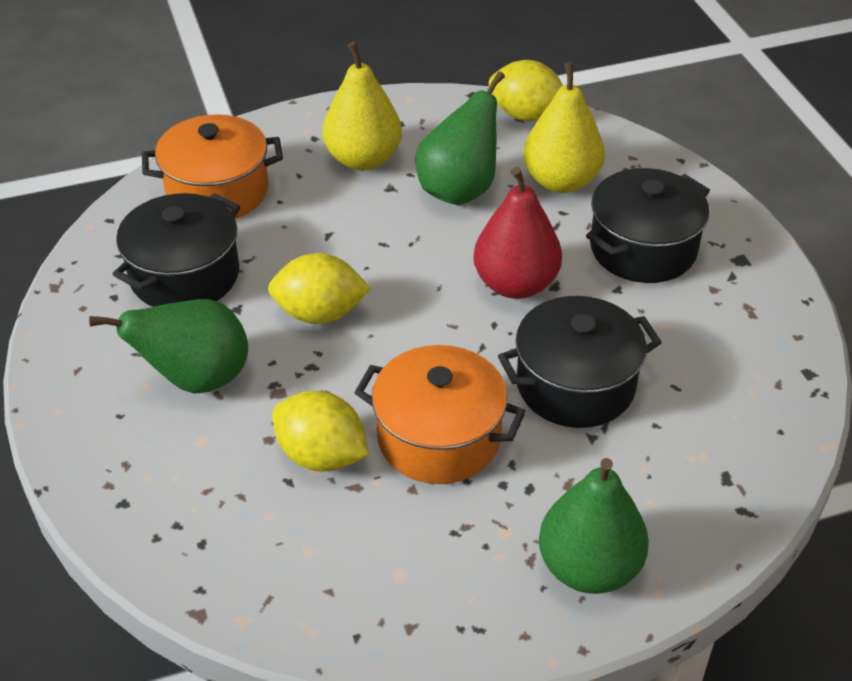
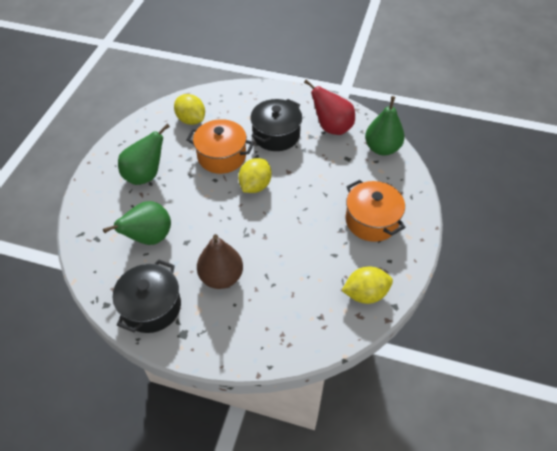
black pot: 3 -> 2
brown pear: 0 -> 1
yellow pear: 2 -> 0

